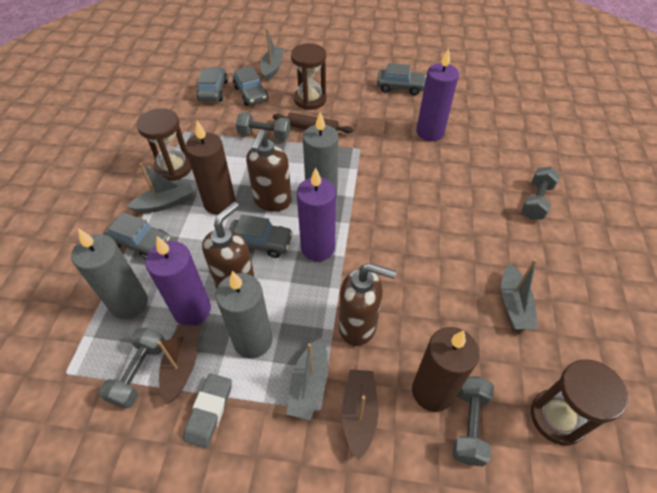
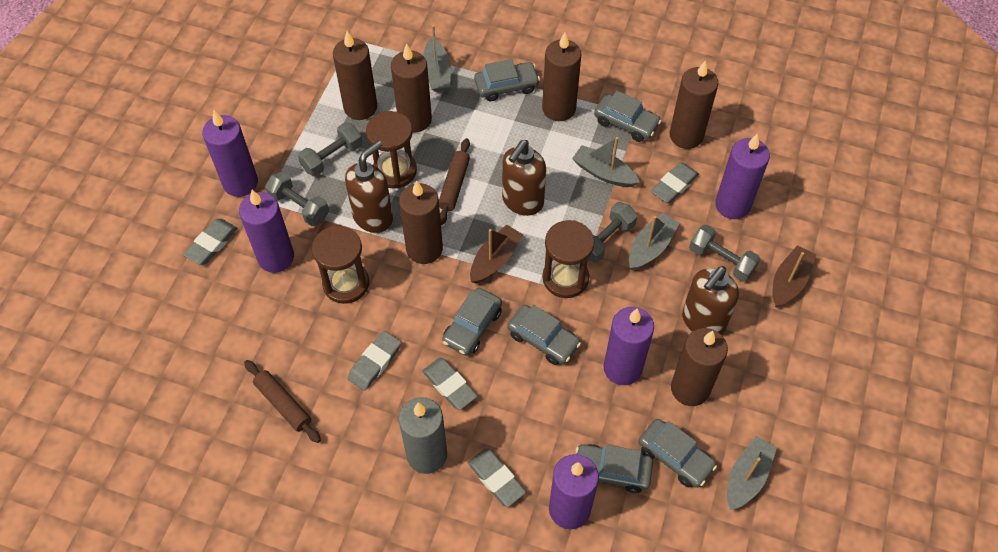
brown candle: 2 -> 6
brown rolling pin: 1 -> 2
grey candle: 3 -> 1
grey car: 5 -> 6
grey eraser: 1 -> 5
purple candle: 3 -> 5

